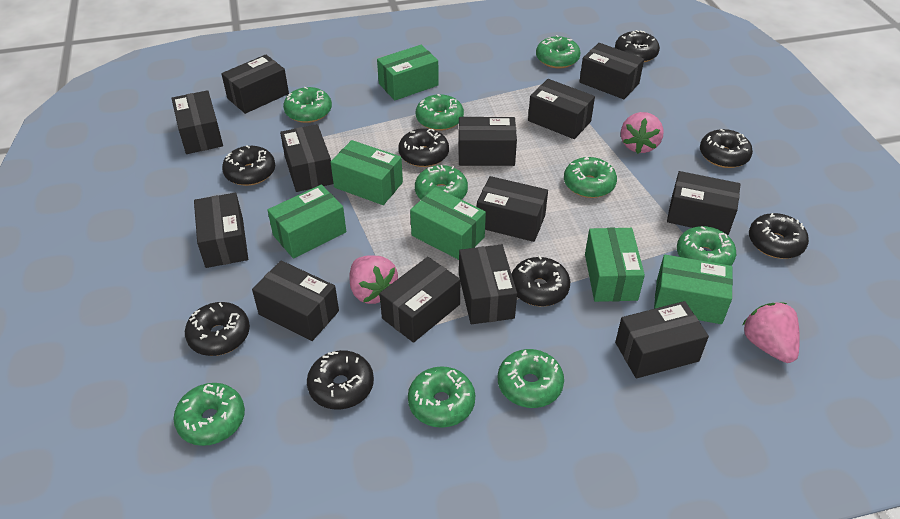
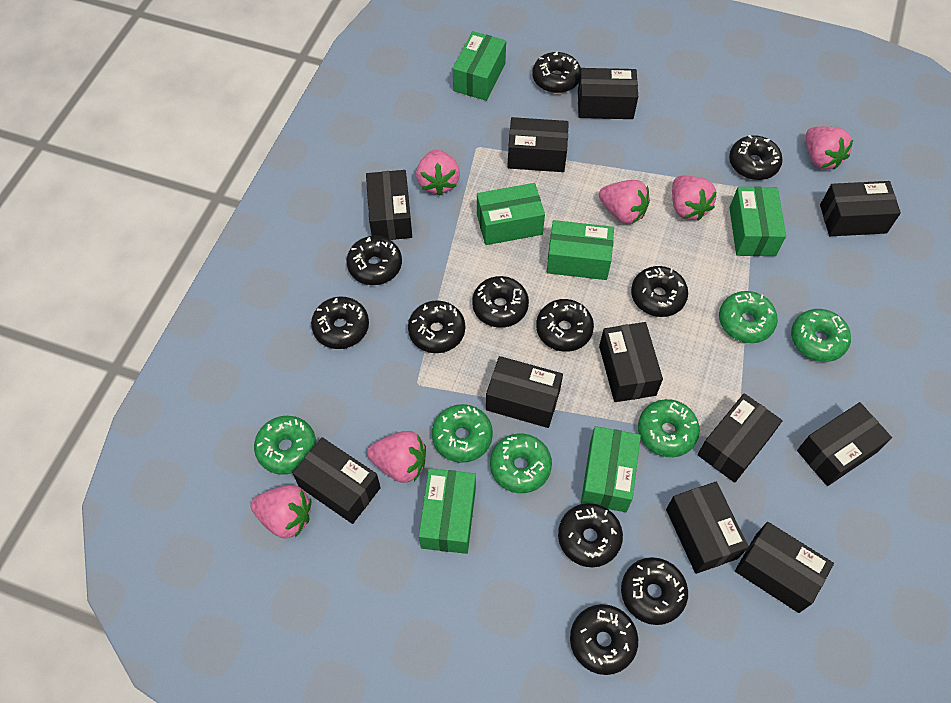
black box: 13 -> 11
black donut: 8 -> 11
green donut: 9 -> 6
pink strawberry: 3 -> 6

